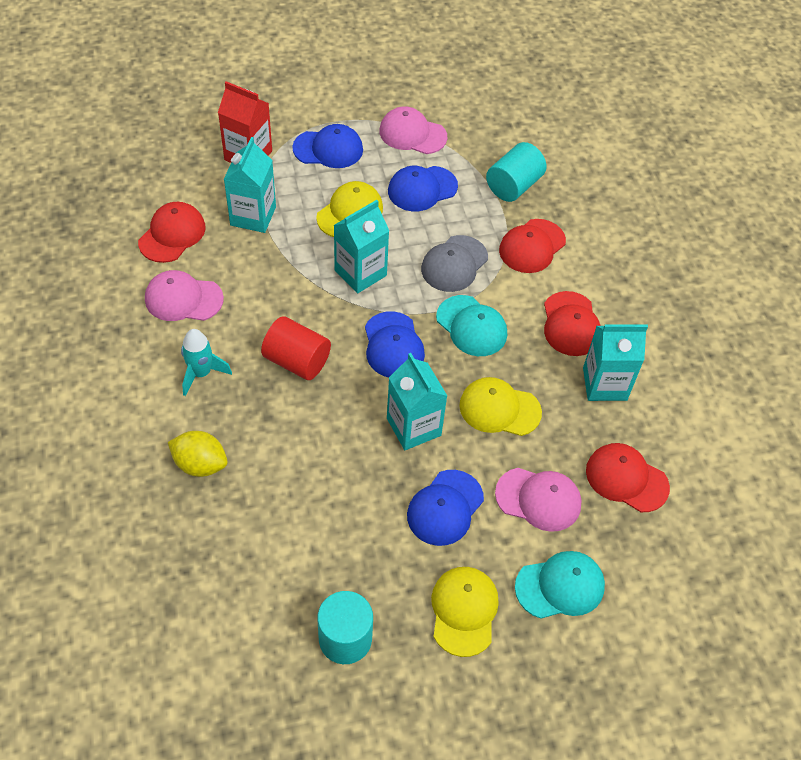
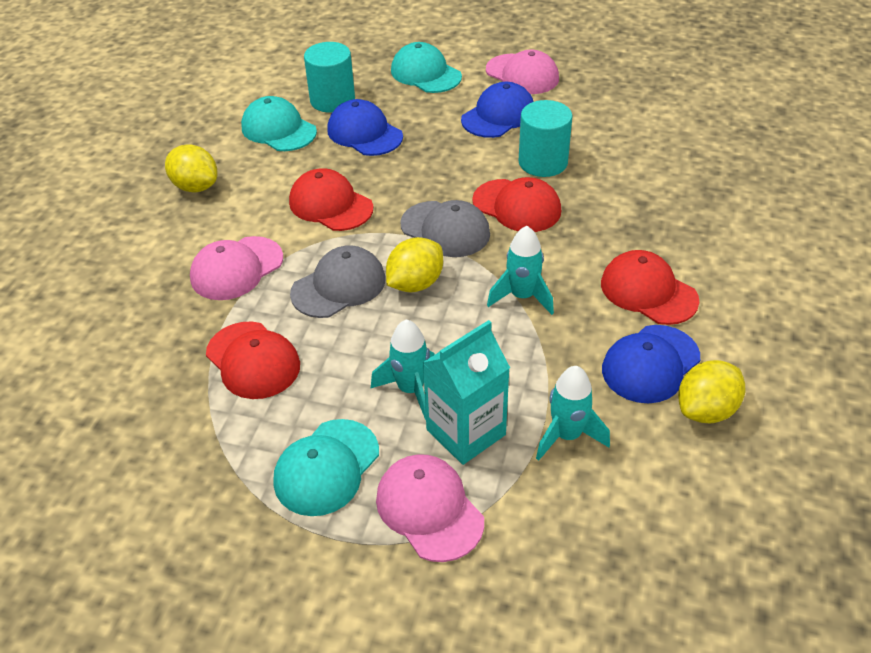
blue cap: 4 -> 3
grey cap: 1 -> 2
red carton: 1 -> 0
red cylinder: 1 -> 0
turquoise cap: 2 -> 3
turquoise carton: 4 -> 1
turquoise rocket: 1 -> 3
yellow cap: 3 -> 0
yellow lemon: 1 -> 3

